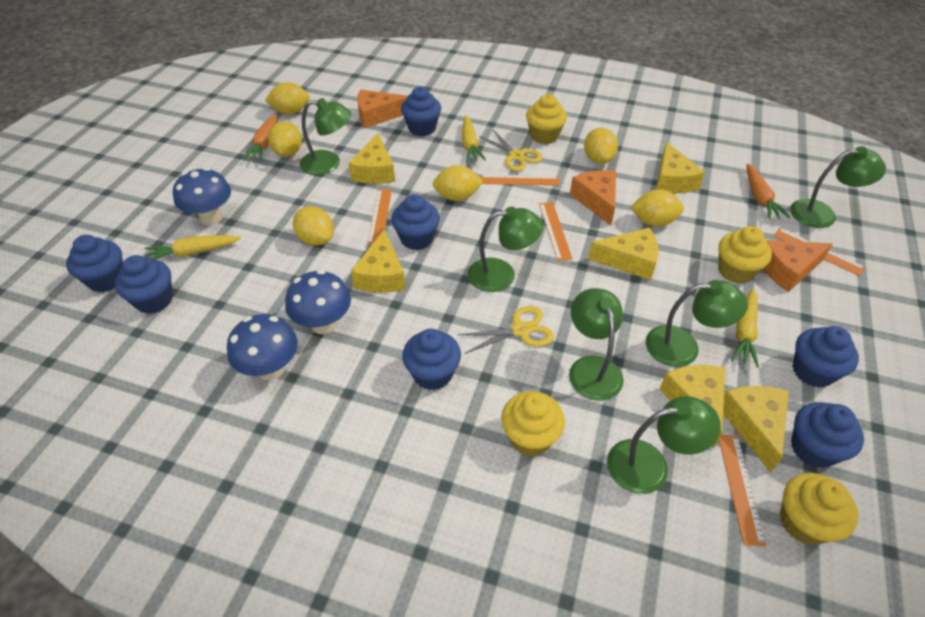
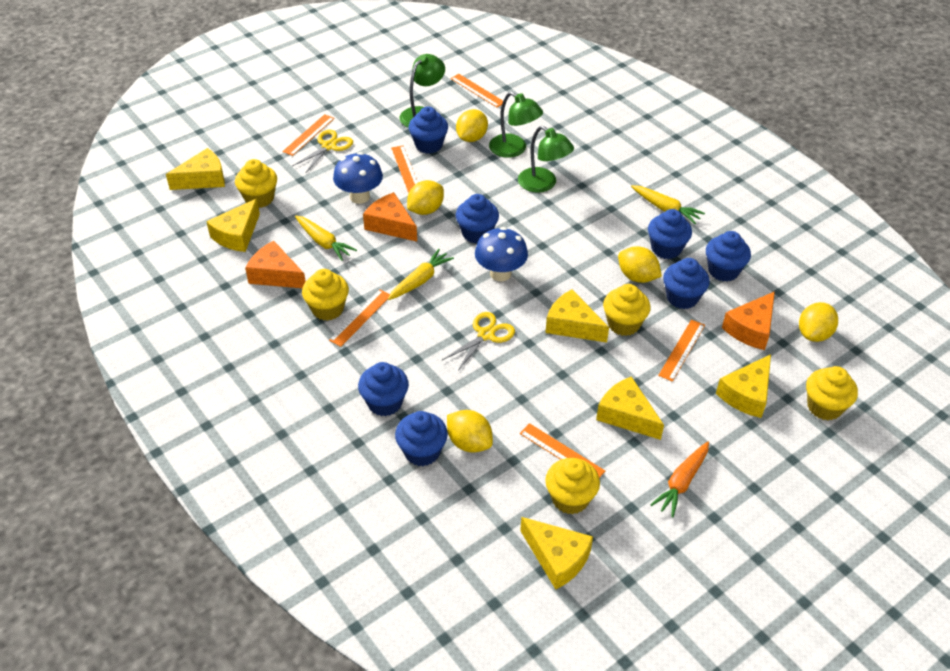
blue mushroom: 3 -> 2
green lamp: 6 -> 3
orange carrot: 2 -> 1
orange ruler: 5 -> 6
yellow cupcake: 4 -> 5
yellow lemon: 6 -> 5

